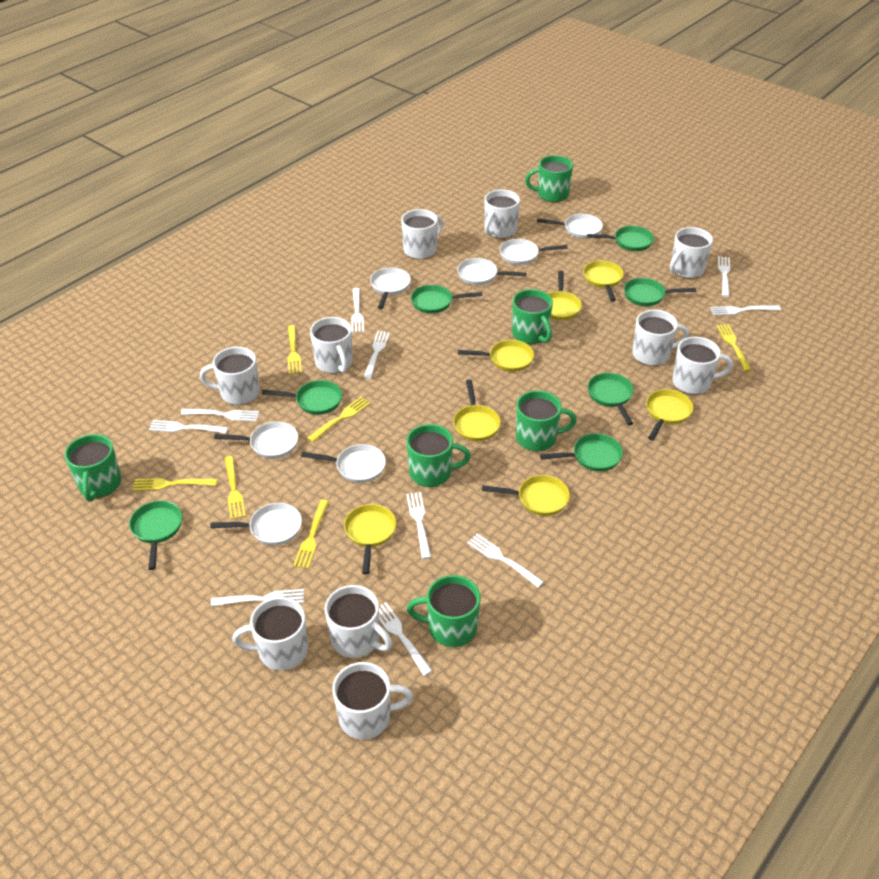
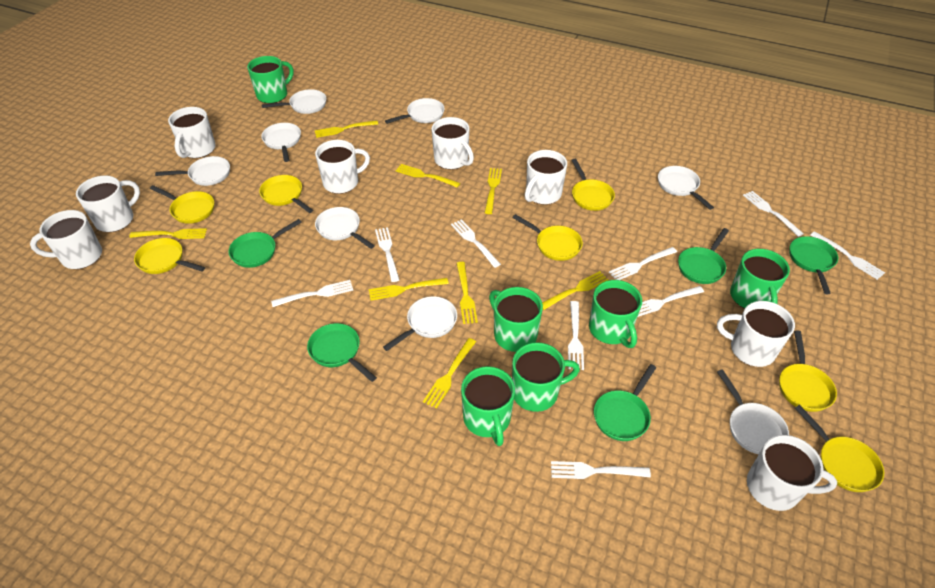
green pan: 7 -> 5
white fork: 10 -> 9
white mug: 10 -> 8
white pan: 7 -> 8
yellow fork: 6 -> 8

